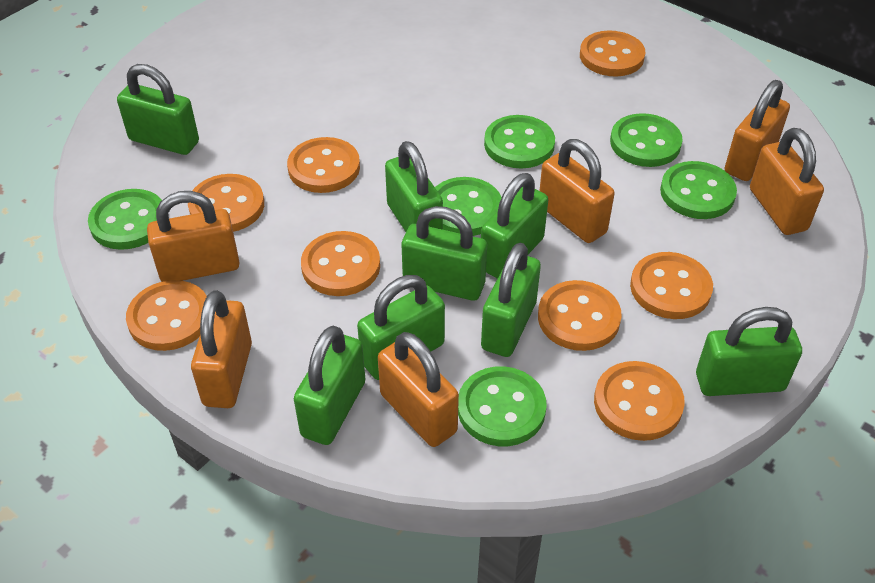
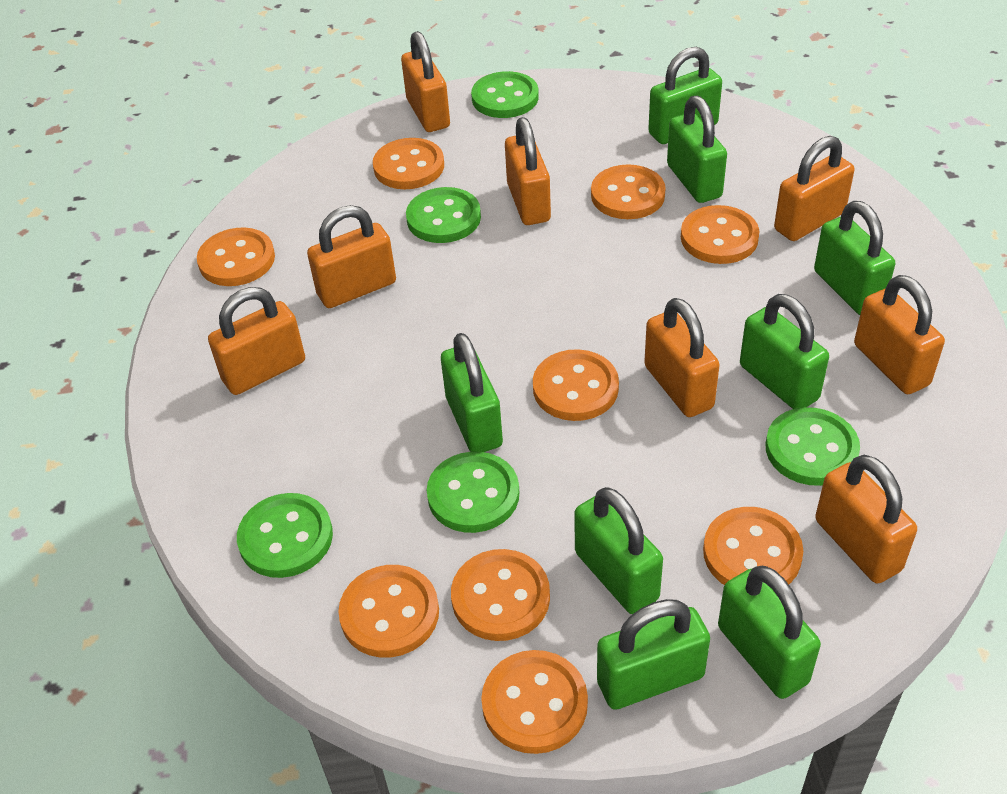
green button: 6 -> 5
orange button: 8 -> 9
orange padlock: 6 -> 8

